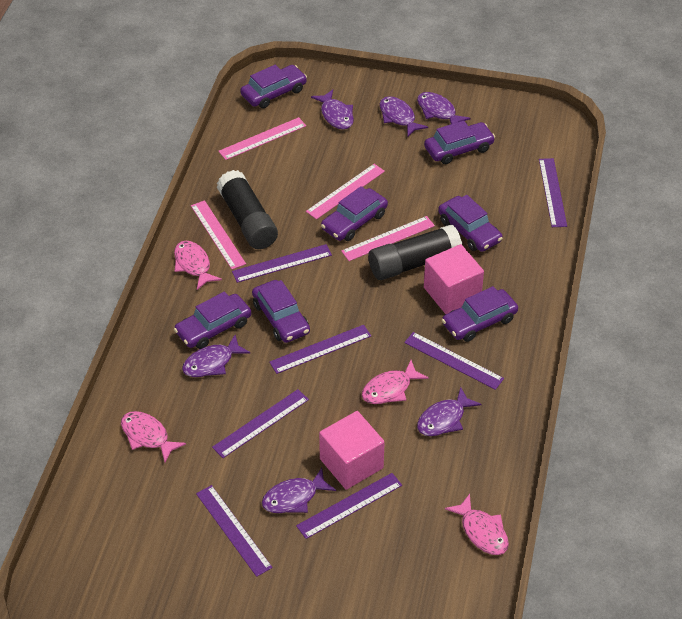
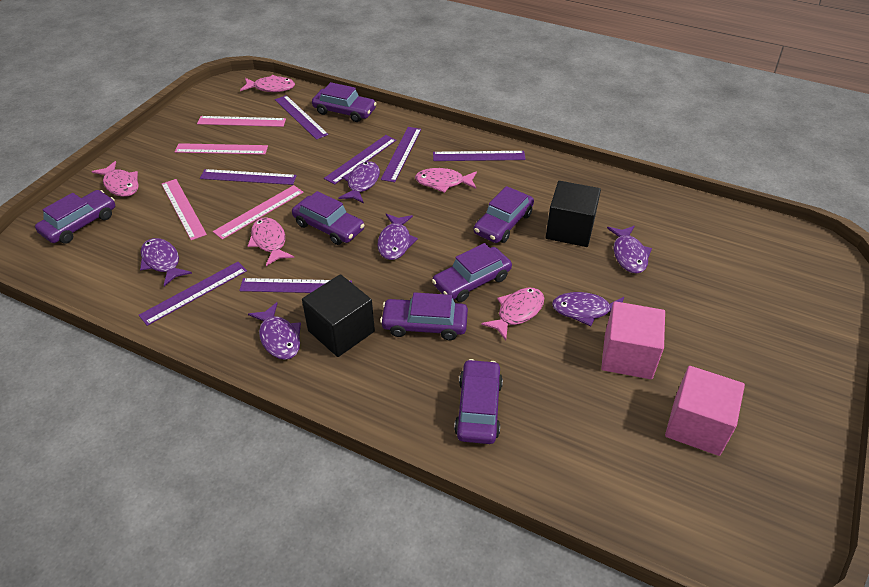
black cube: 0 -> 2
black glue stick: 2 -> 0
pink fish: 4 -> 5

